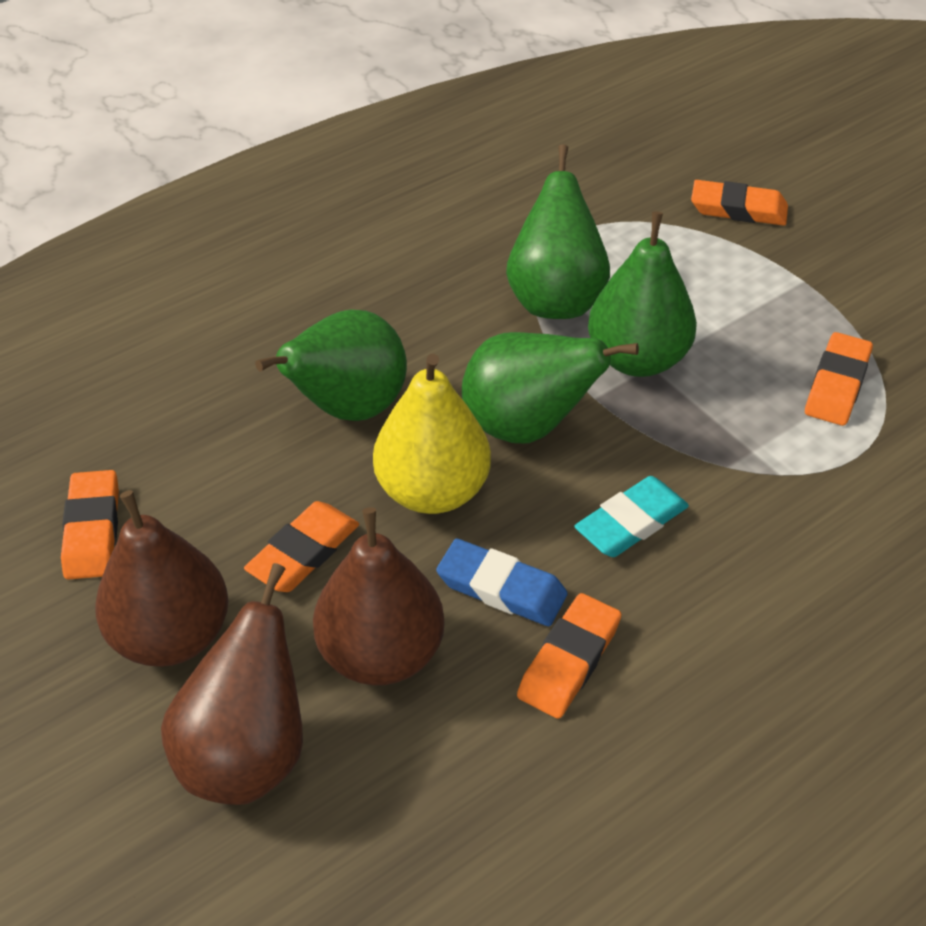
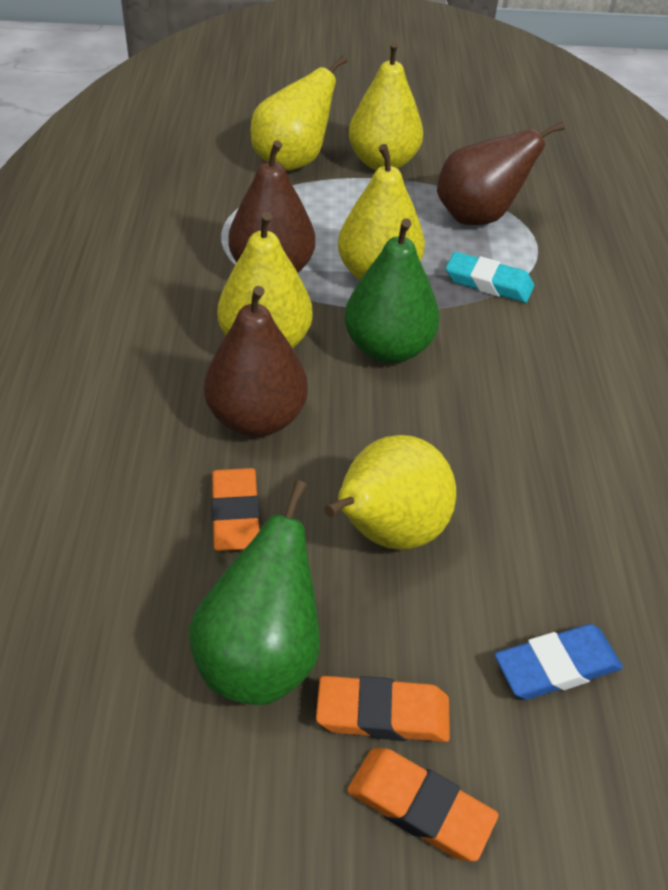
green pear: 4 -> 2
orange eraser: 5 -> 3
yellow pear: 1 -> 5

